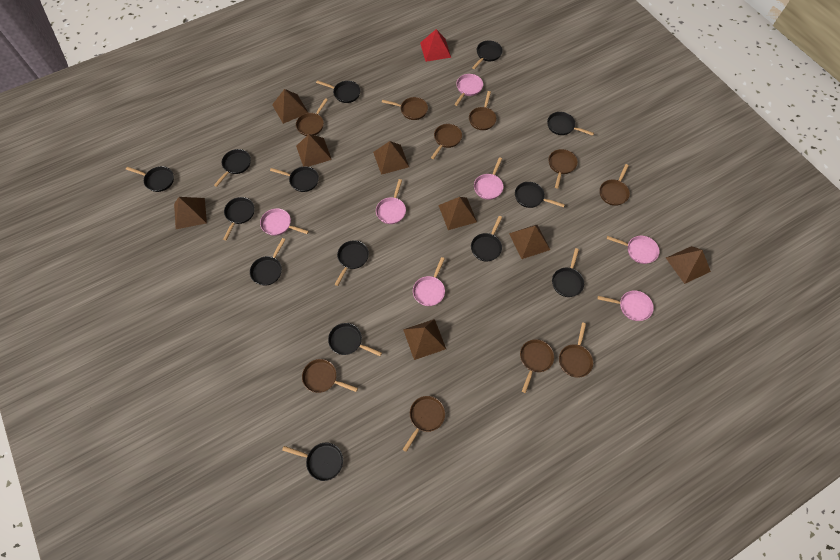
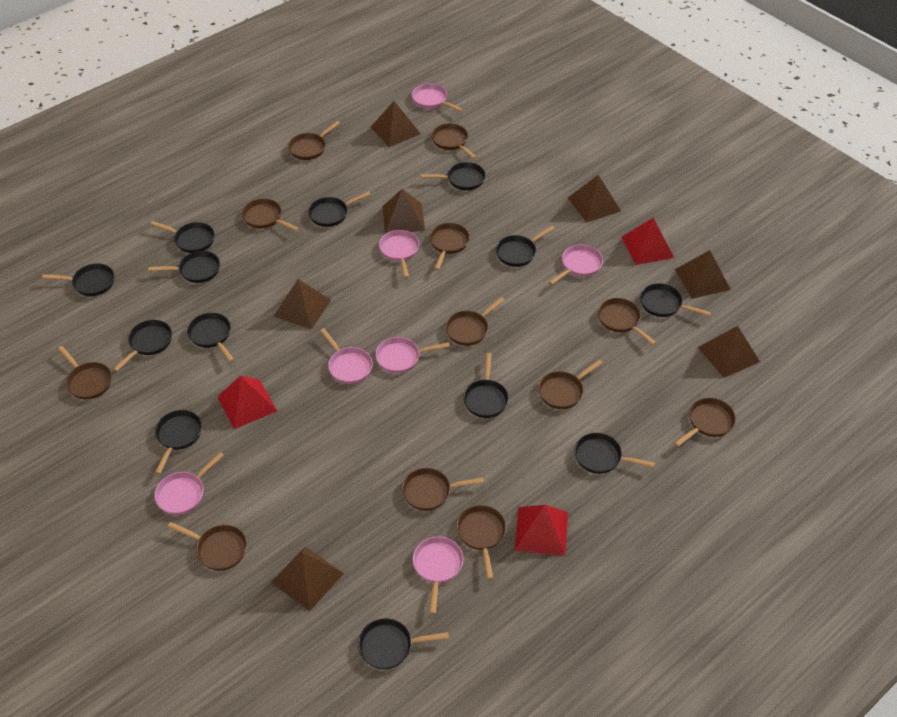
black pan: 14 -> 13
brown pan: 10 -> 12
brown pyramid: 8 -> 7
red pyramid: 1 -> 3

